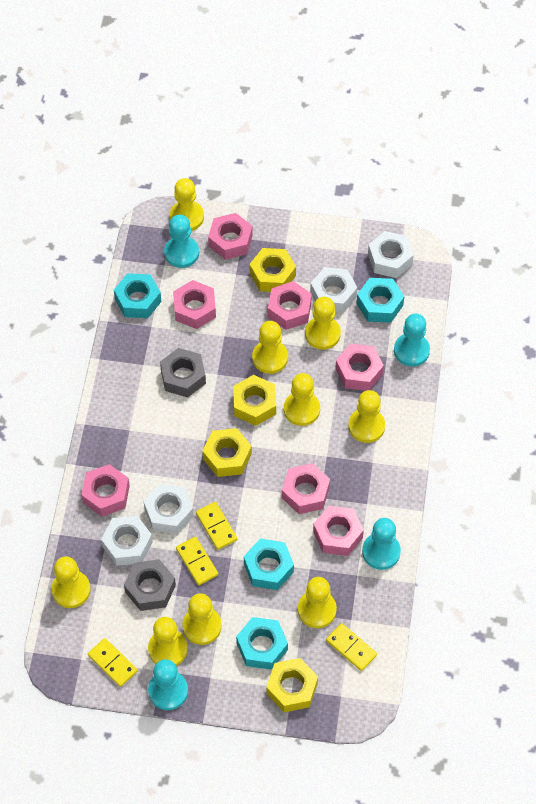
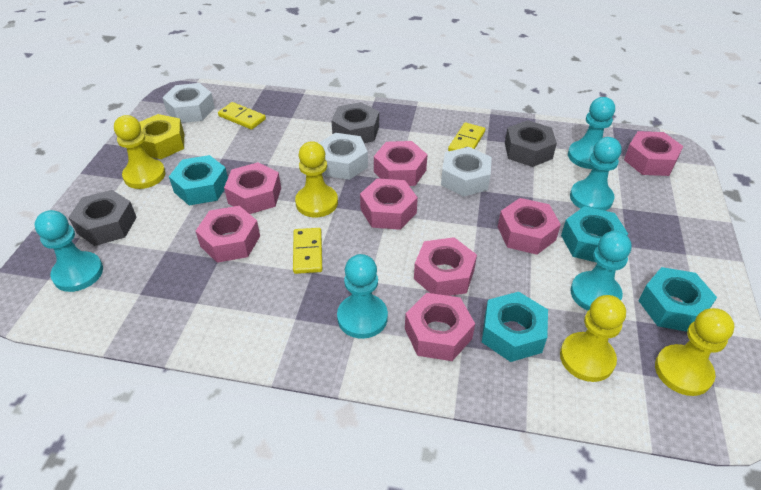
grey nut: 2 -> 3
pink nut: 7 -> 8
turquoise pawn: 4 -> 5
white nut: 4 -> 3
yellow domino: 4 -> 3
yellow nut: 4 -> 1
yellow pawn: 9 -> 4

